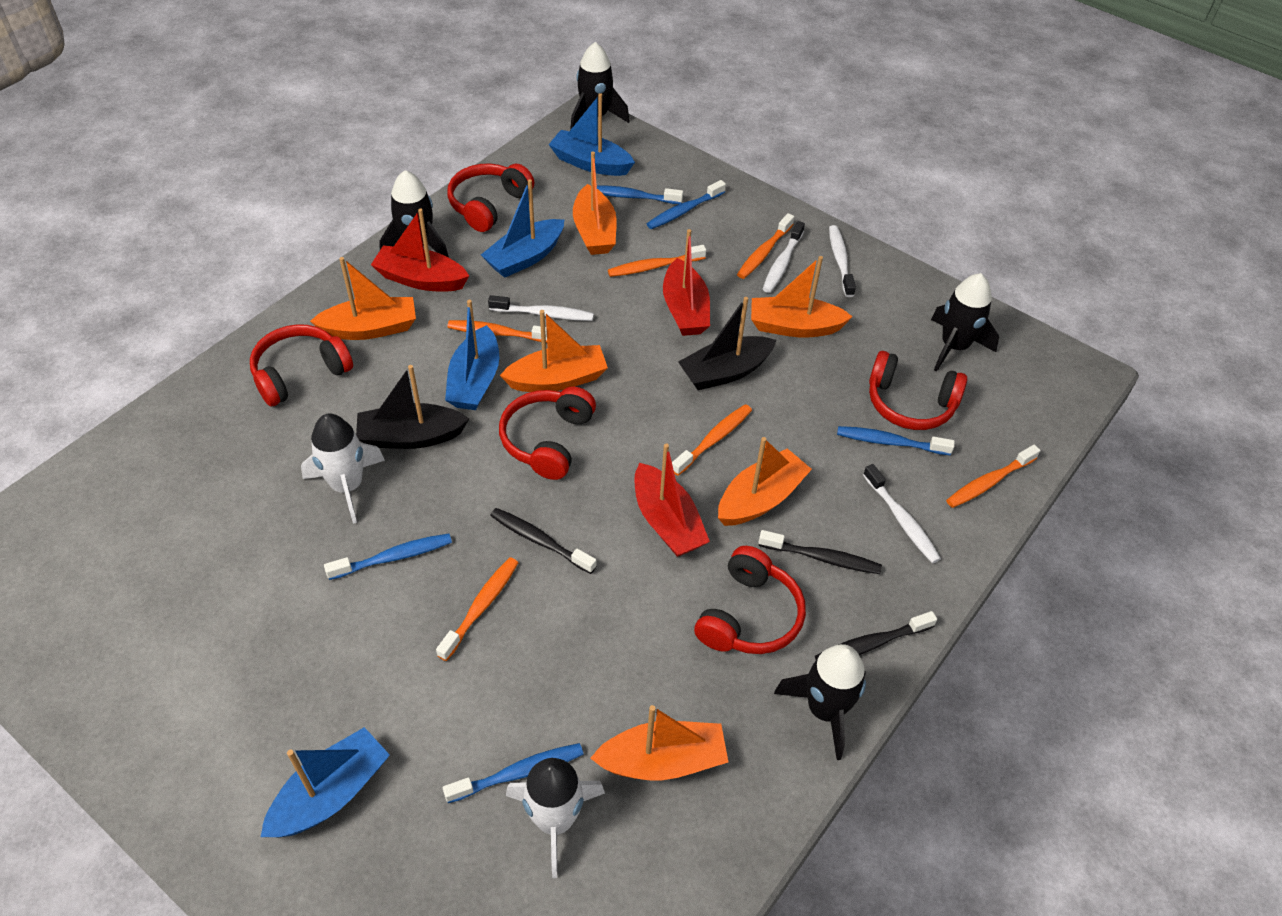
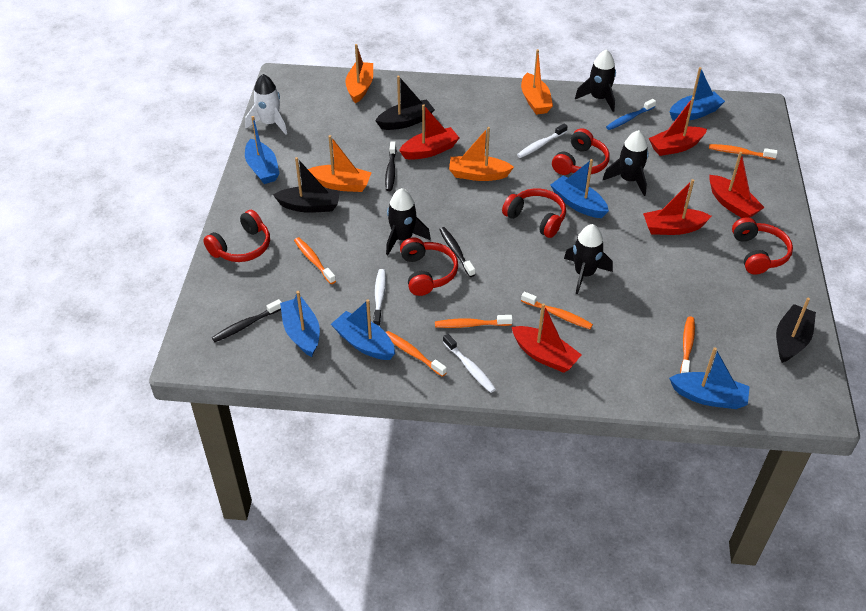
black boat: 2 -> 3
blue boat: 4 -> 6
blue toothbrush: 5 -> 1
orange boat: 6 -> 4
red boat: 3 -> 5
white rocket: 2 -> 1
white toothbrush: 4 -> 3

